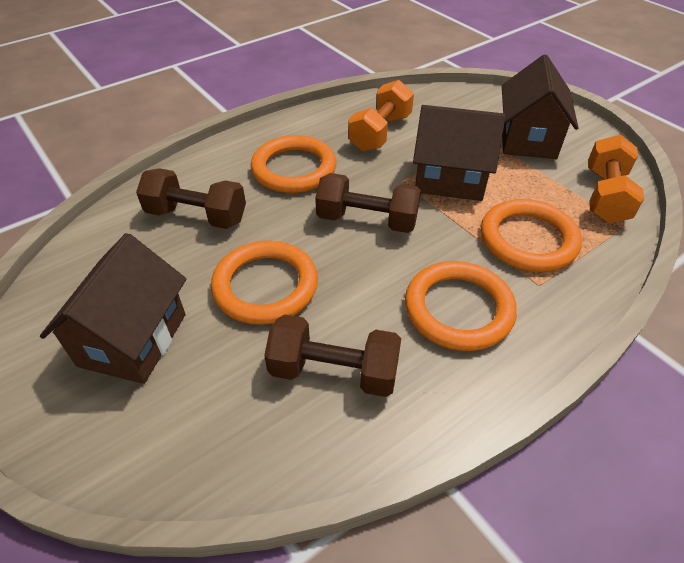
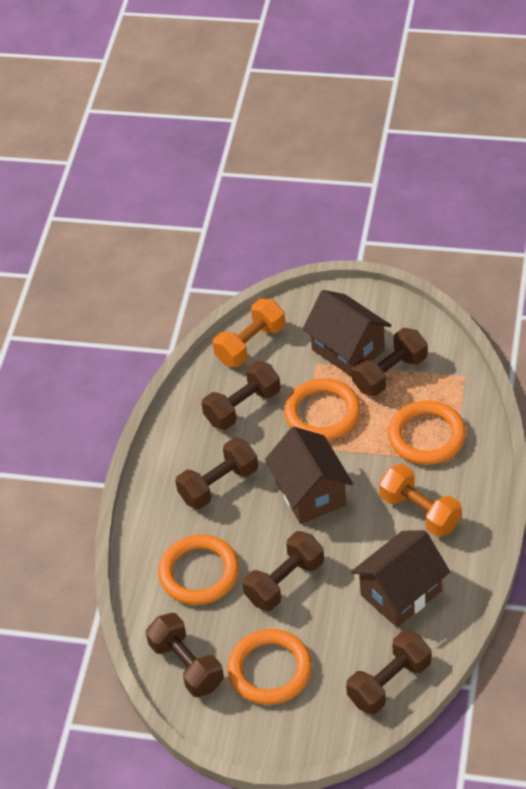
brown dumbbell: 3 -> 6

